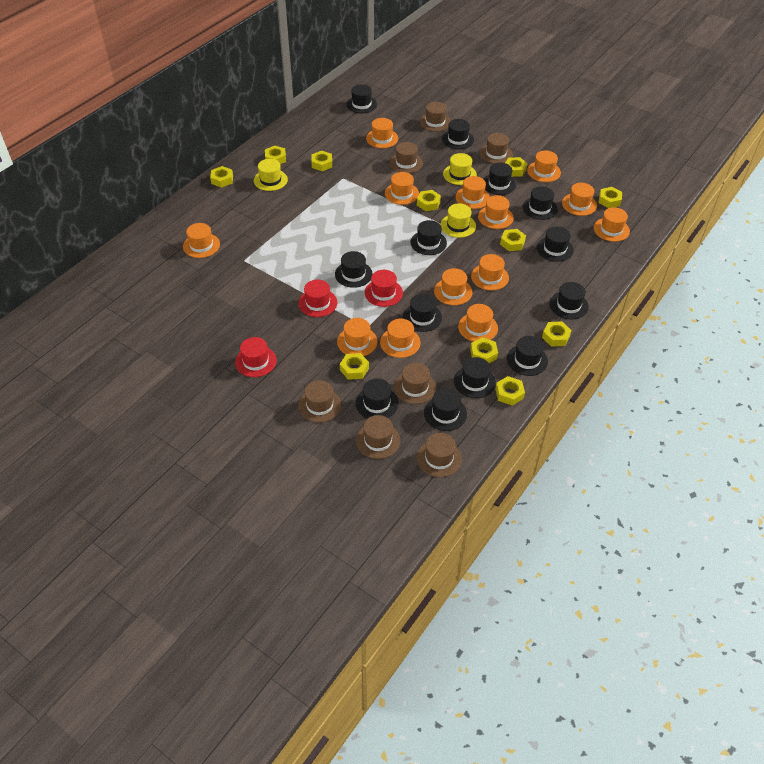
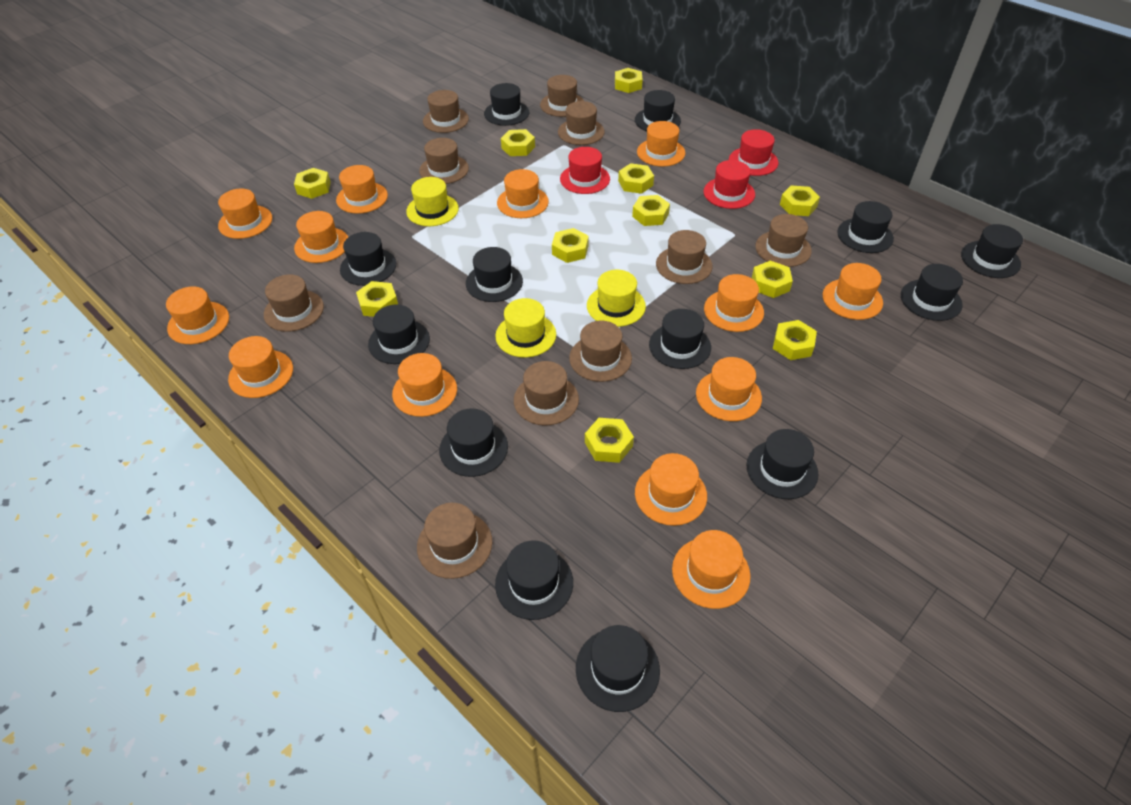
brown hat: 7 -> 10

